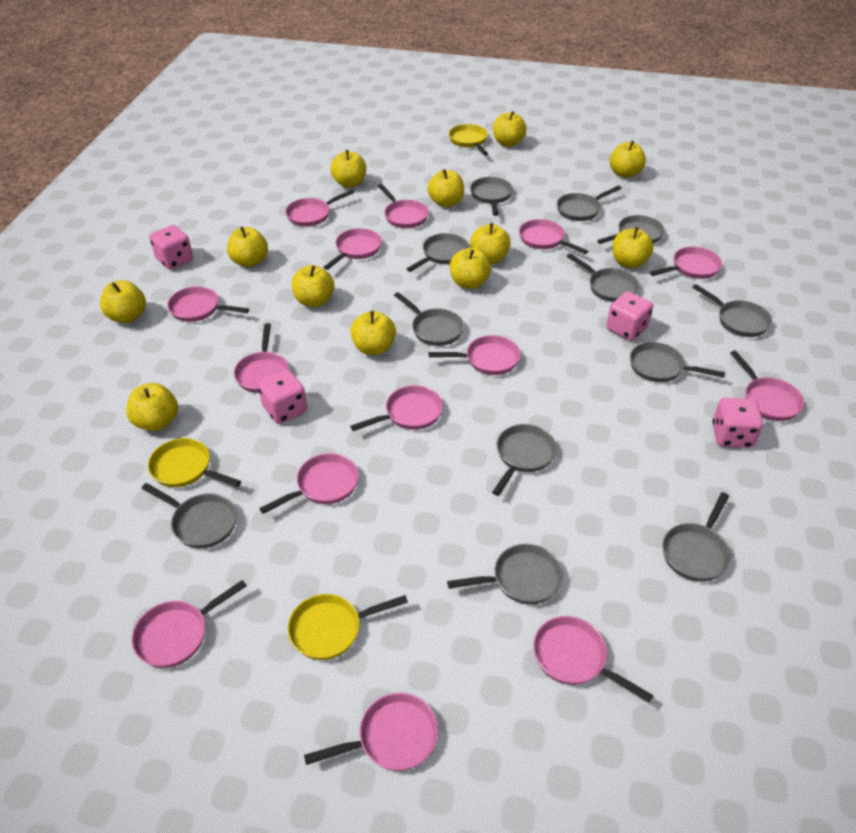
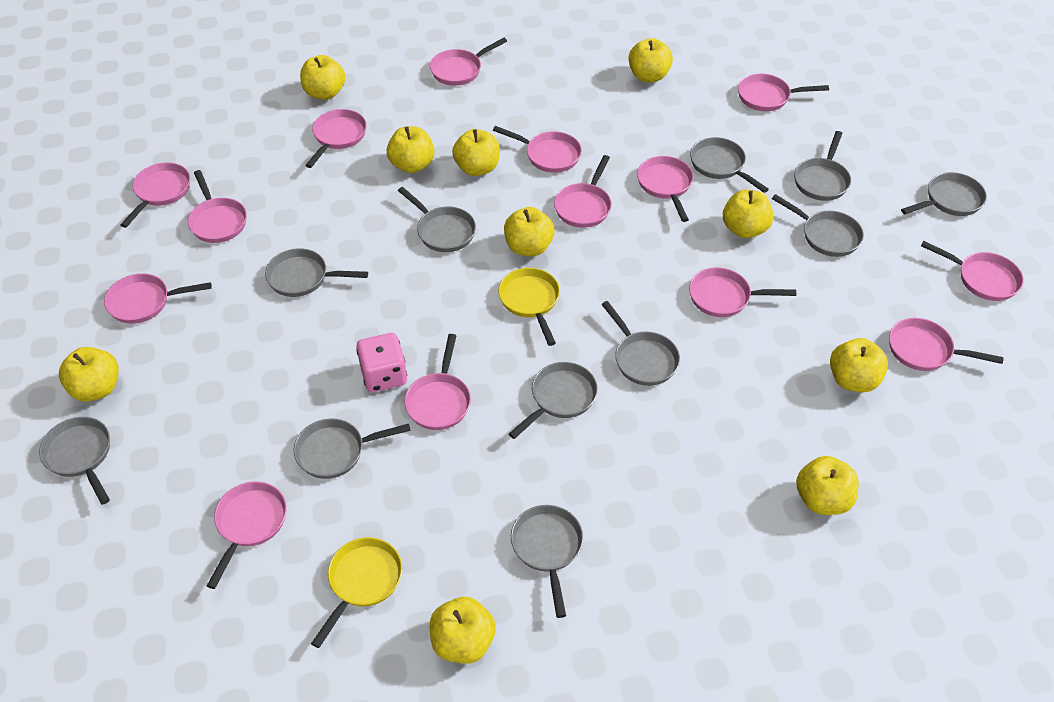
grey pan: 12 -> 11
pink dice: 4 -> 1
yellow apple: 12 -> 10
yellow pan: 3 -> 2

